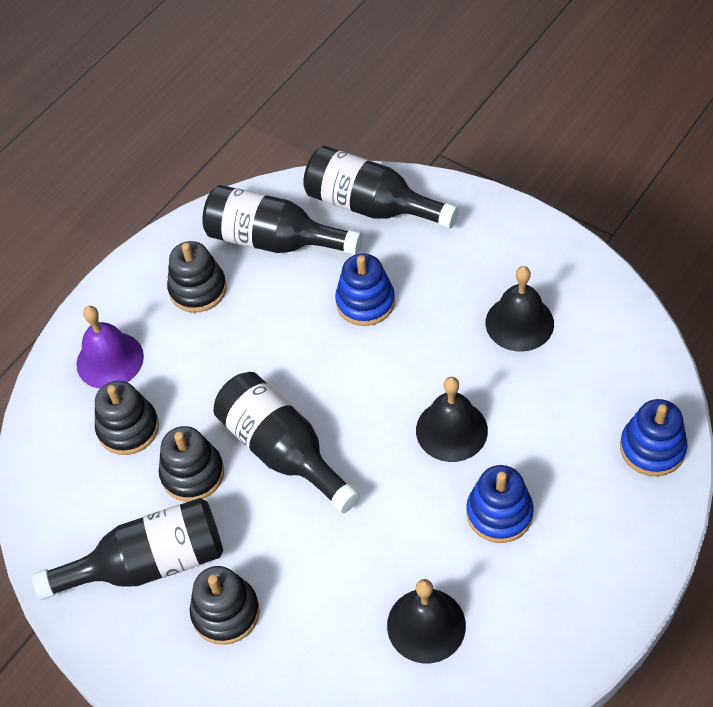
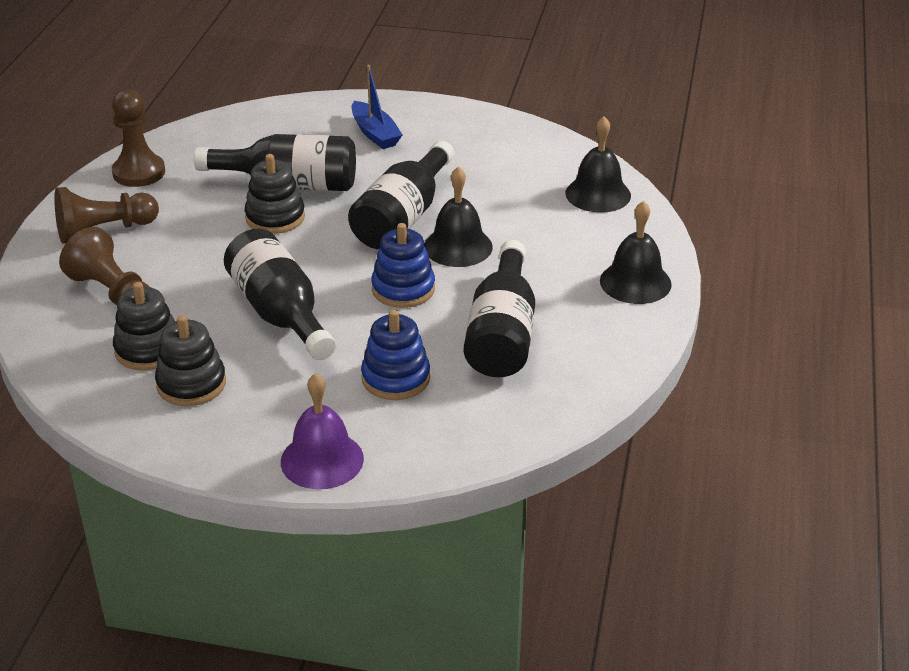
black stacking toy: 4 -> 3
blue boat: 0 -> 1
blue stacking toy: 3 -> 2
brown pawn: 0 -> 3

